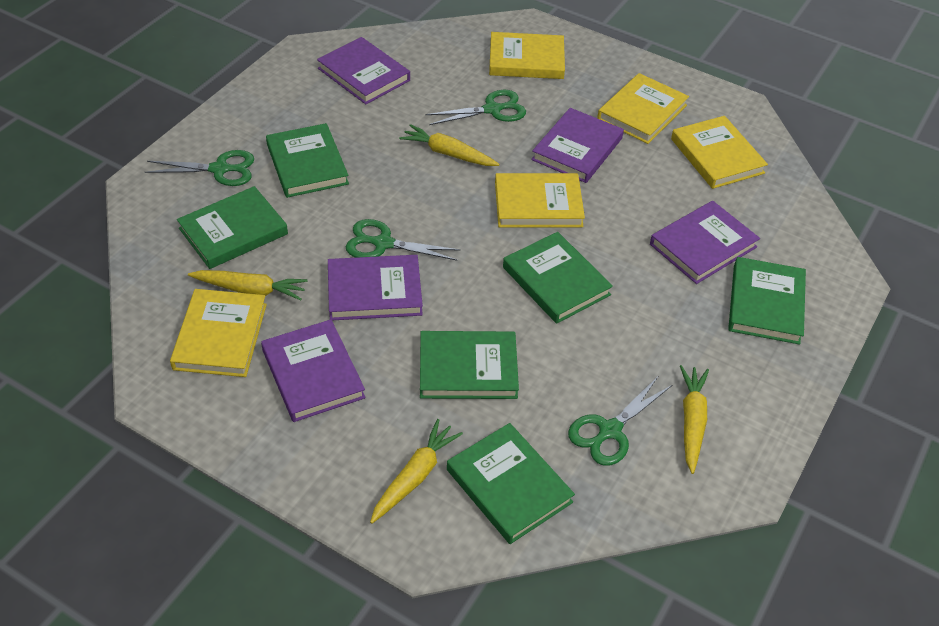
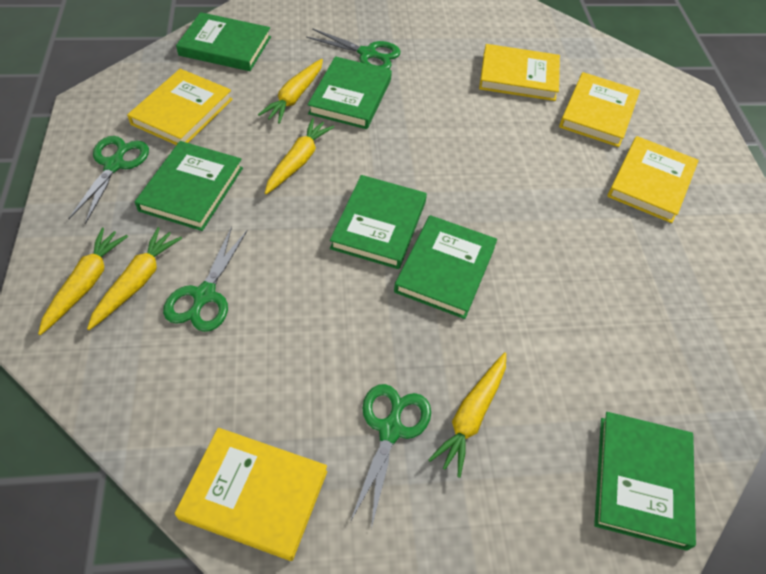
purple book: 5 -> 0
yellow carrot: 4 -> 5

